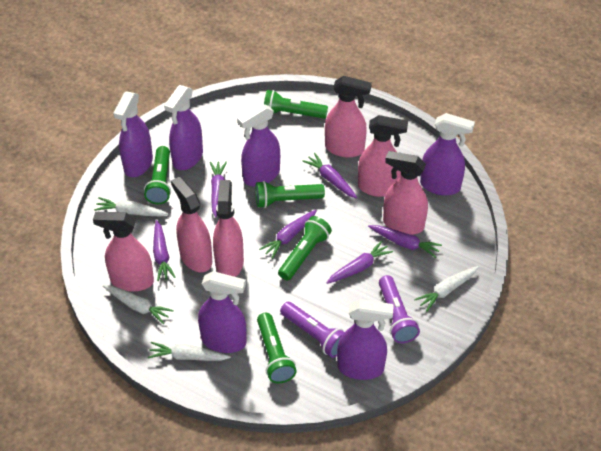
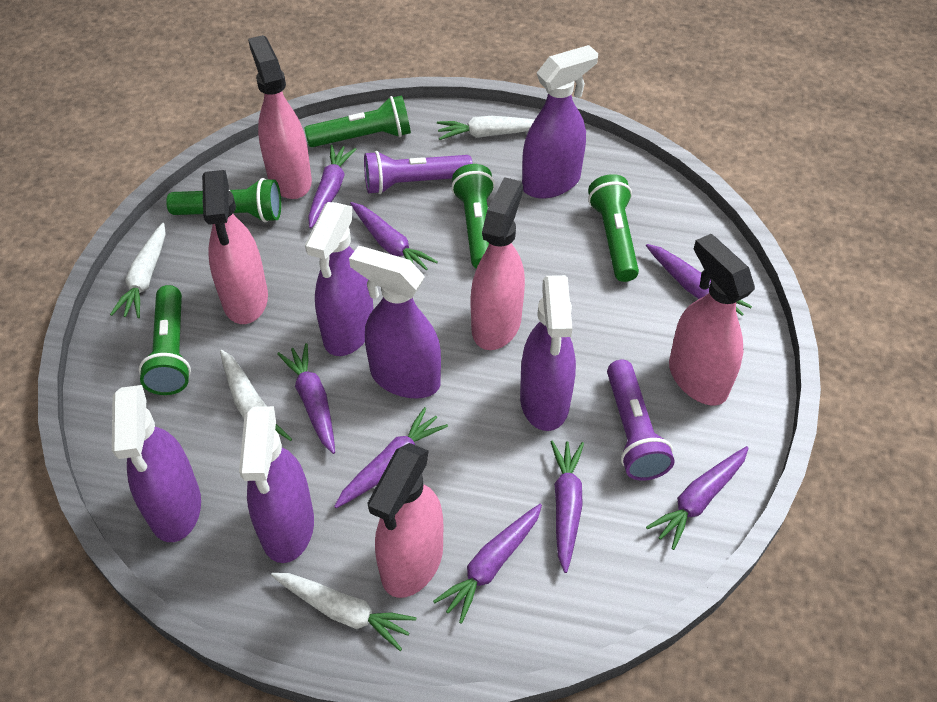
pink spray bottle: 6 -> 5
purple carrot: 6 -> 8

